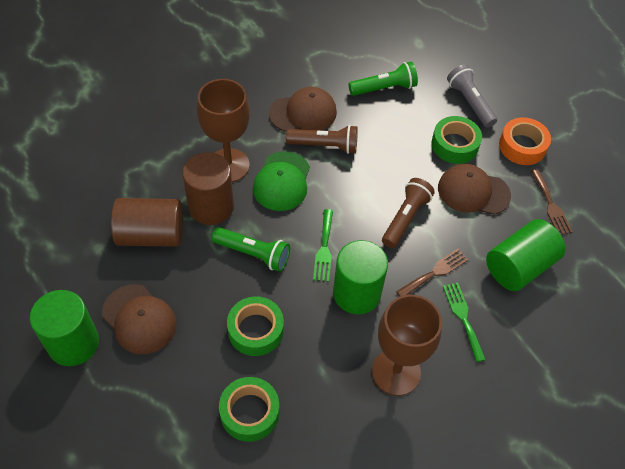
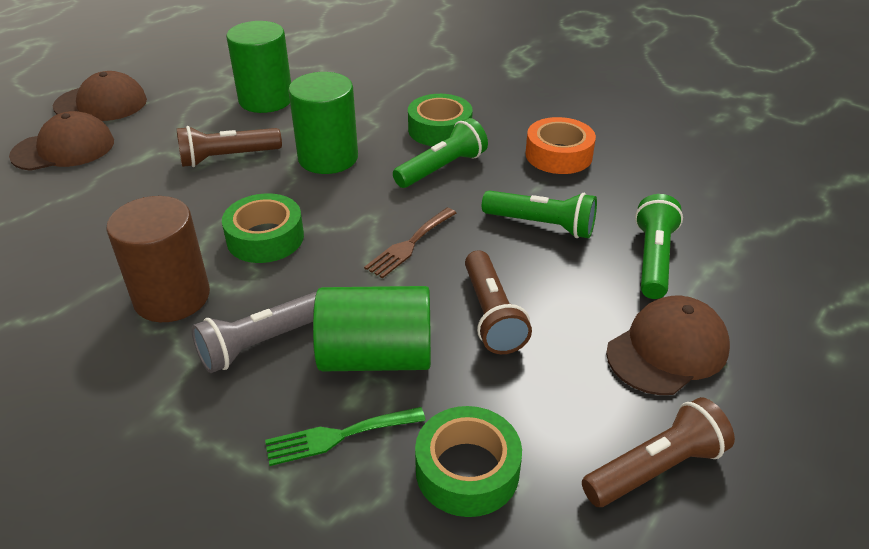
brown cylinder: 2 -> 1
brown flashlight: 2 -> 3
brown fork: 2 -> 1
brown goblet: 2 -> 0
green cap: 1 -> 0
green flashlight: 2 -> 3
green fork: 2 -> 1

